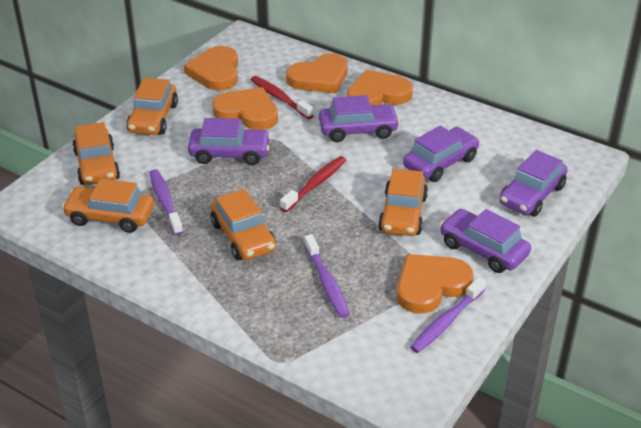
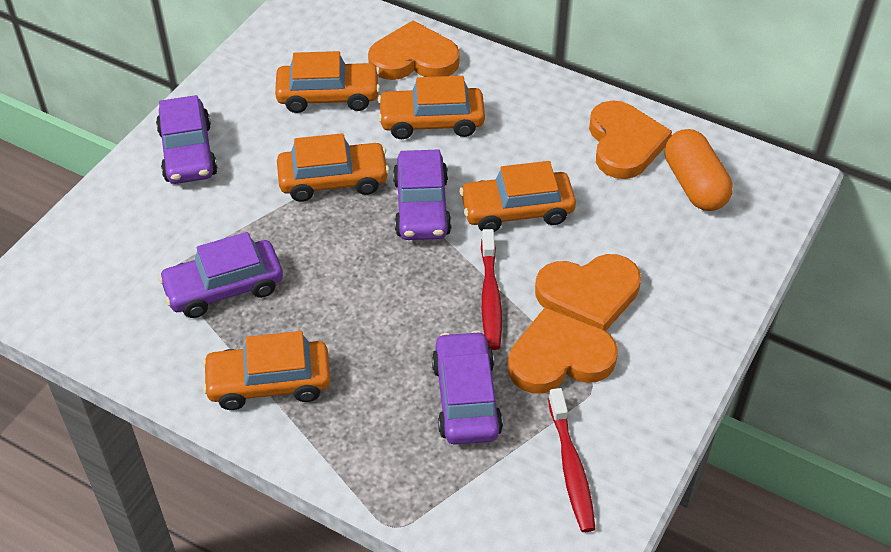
orange capsule: 0 -> 1
orange heart: 5 -> 4
purple car: 5 -> 4
purple toothbrush: 3 -> 0

